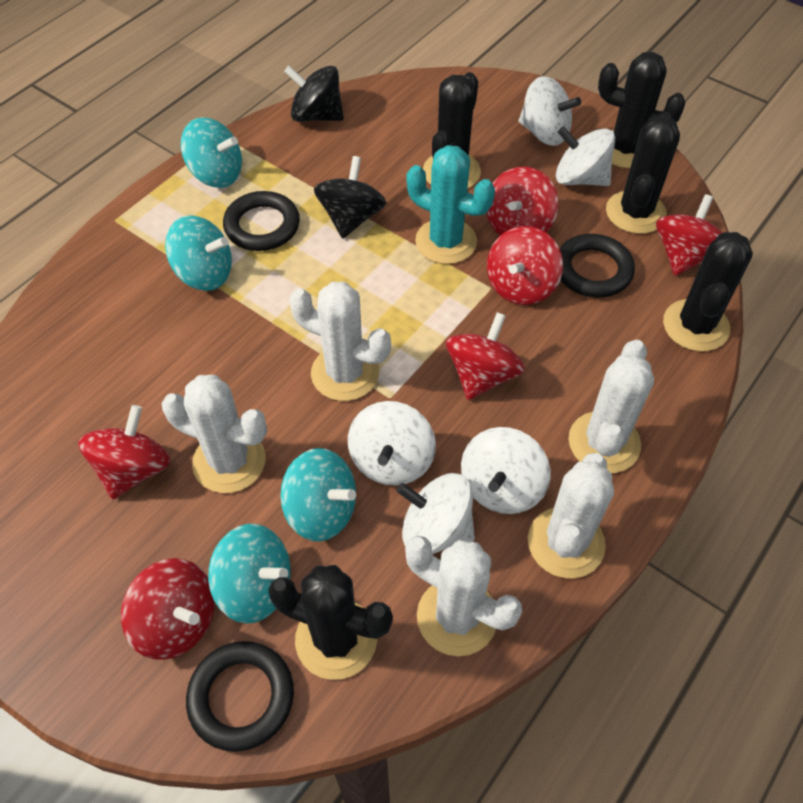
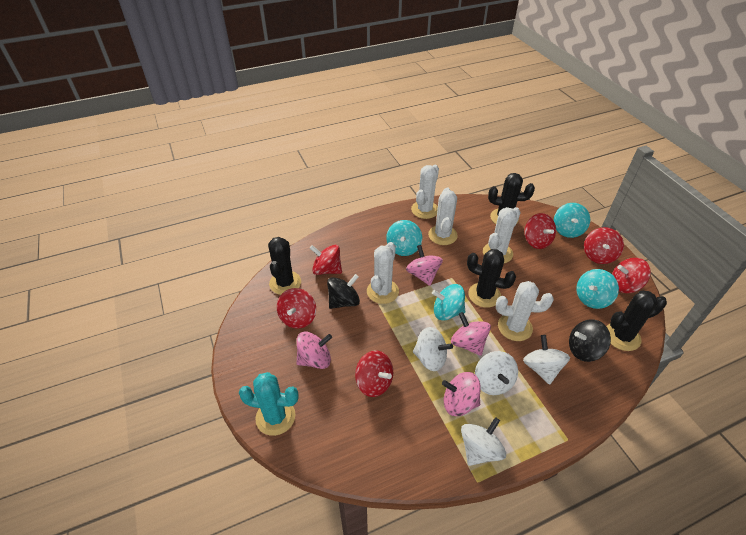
black cactus: 5 -> 4
black ring: 3 -> 0
pink spinning top: 0 -> 4
white spinning top: 5 -> 4

